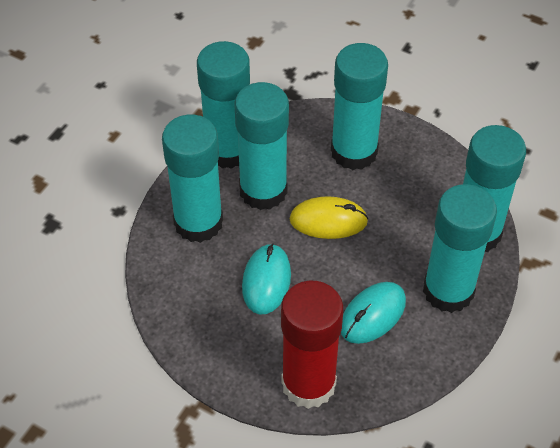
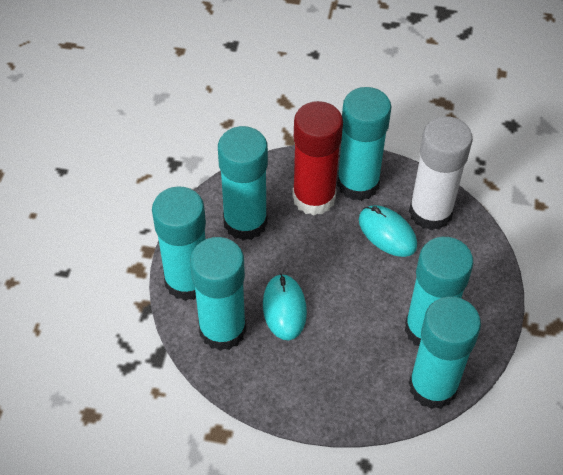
white glue stick: 0 -> 1
yellow mouse: 1 -> 0

